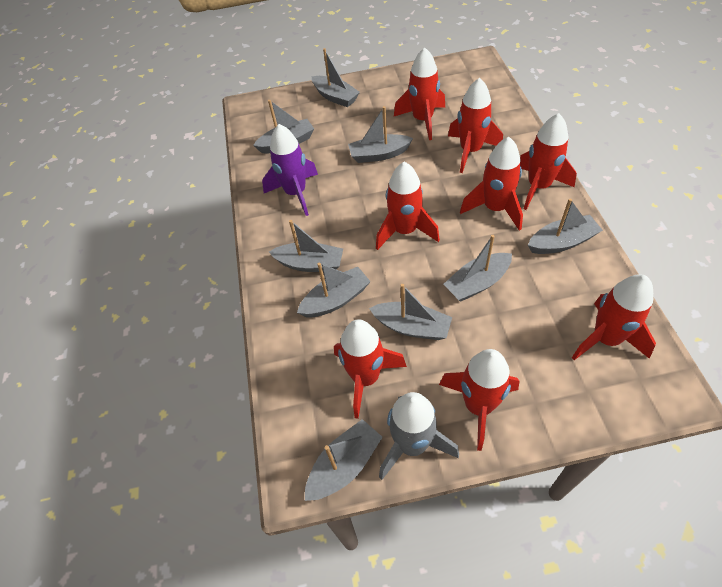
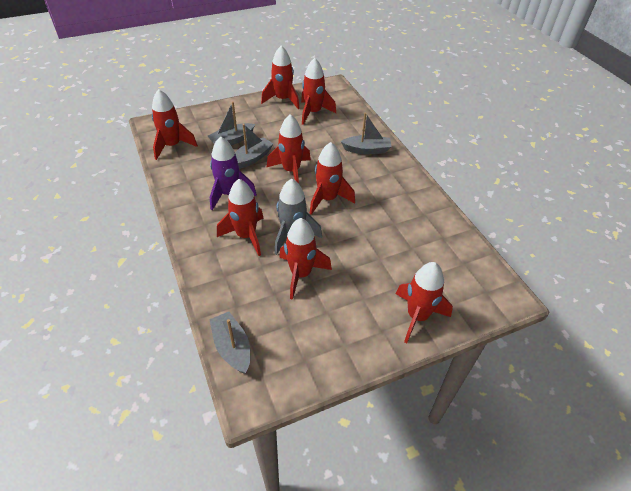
grey boat: 9 -> 4

